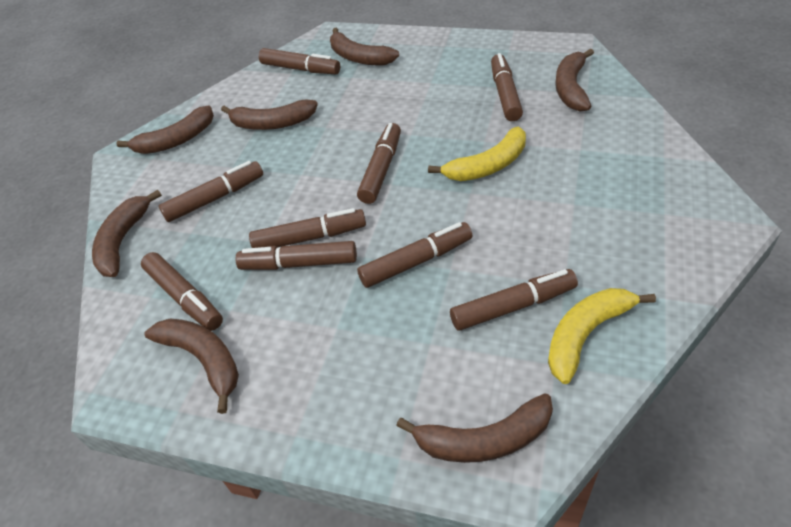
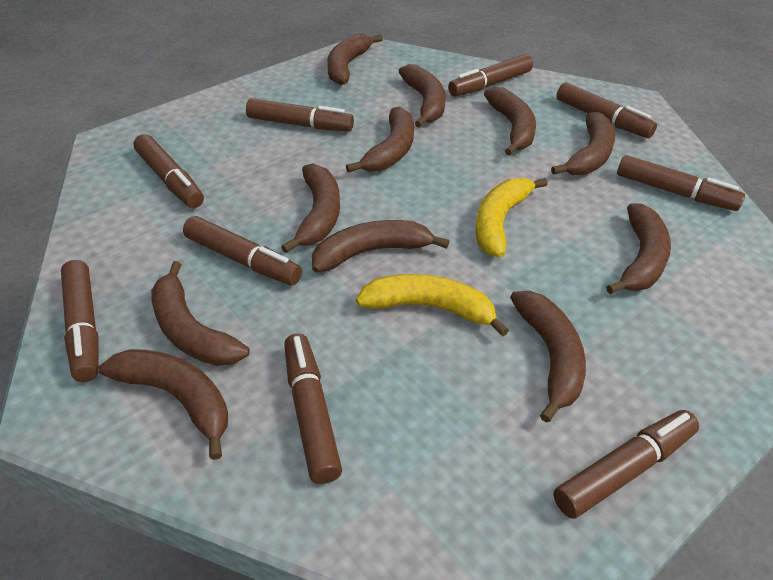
brown banana: 7 -> 11

